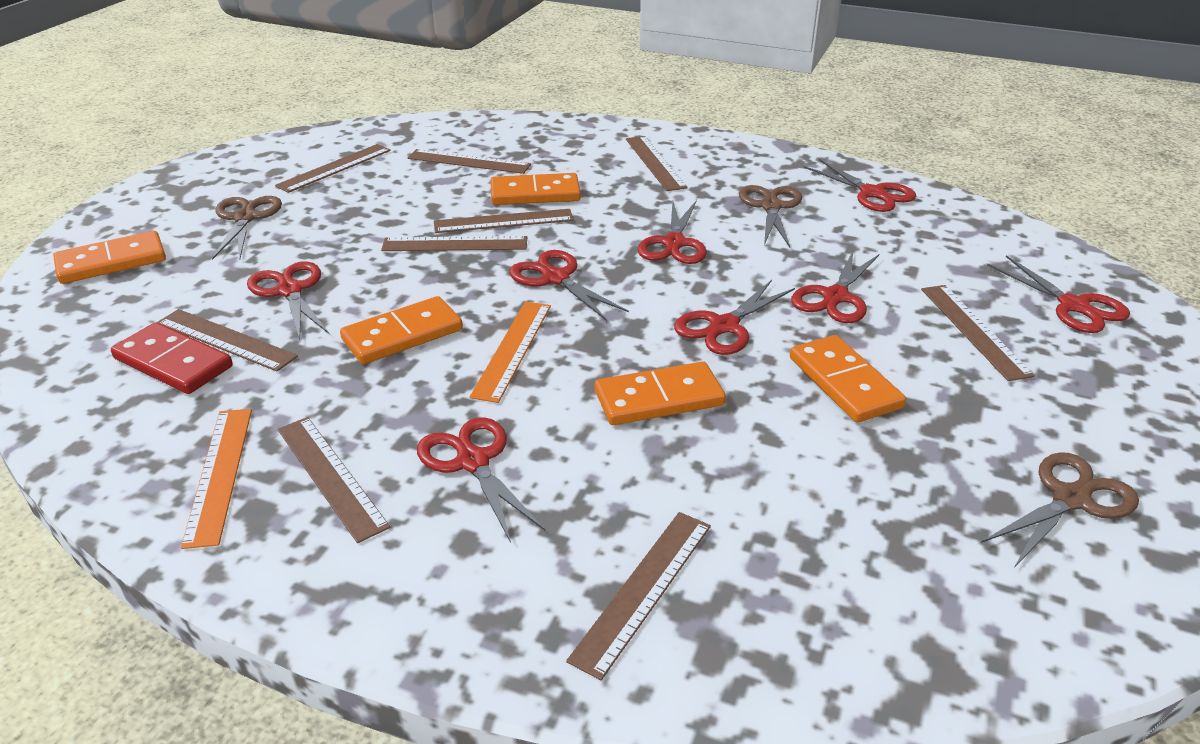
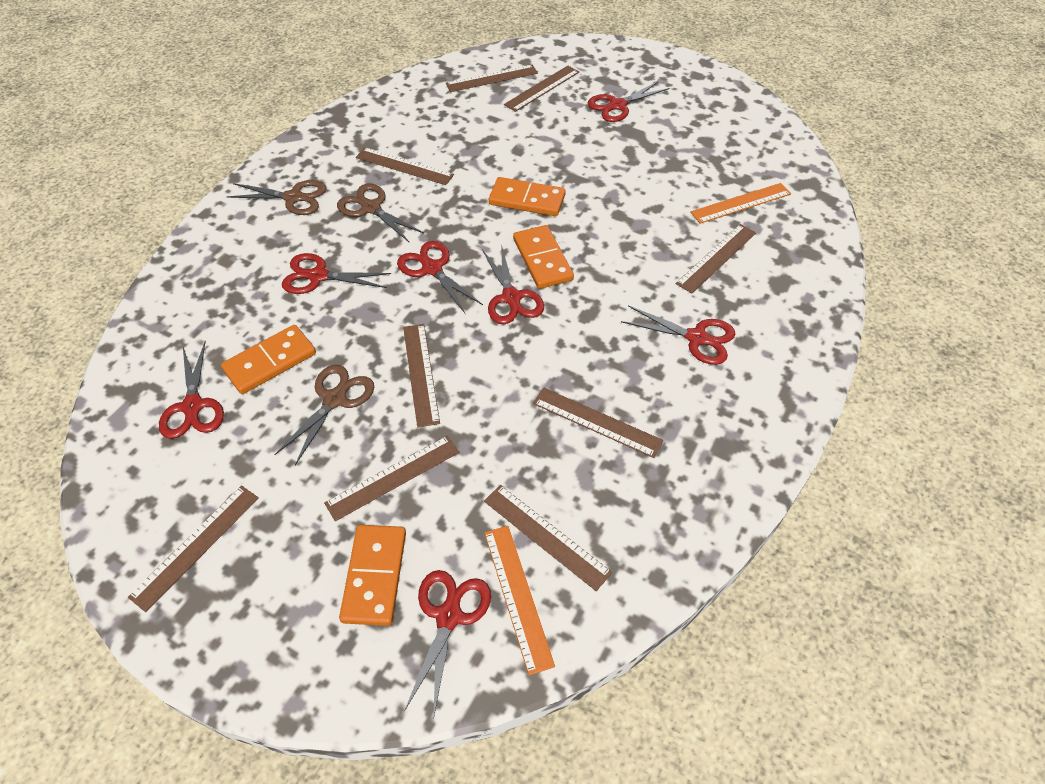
orange domino: 5 -> 4
red domino: 1 -> 0
red scissors: 8 -> 7

